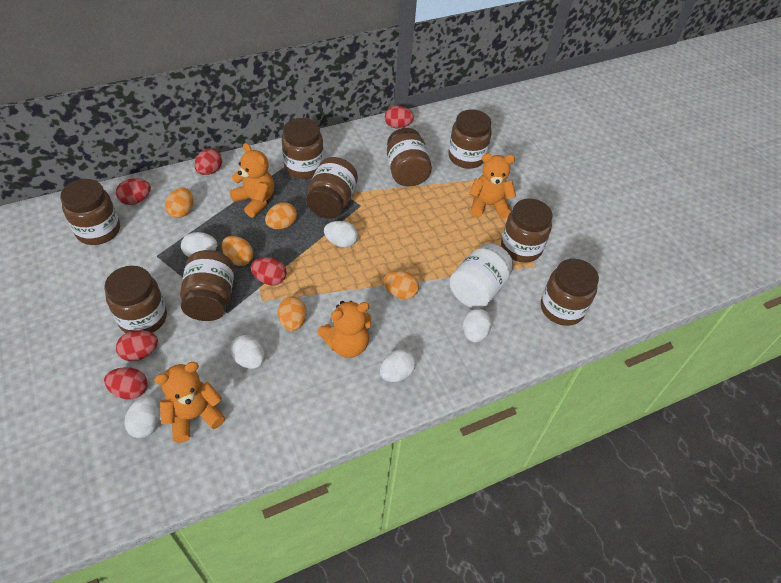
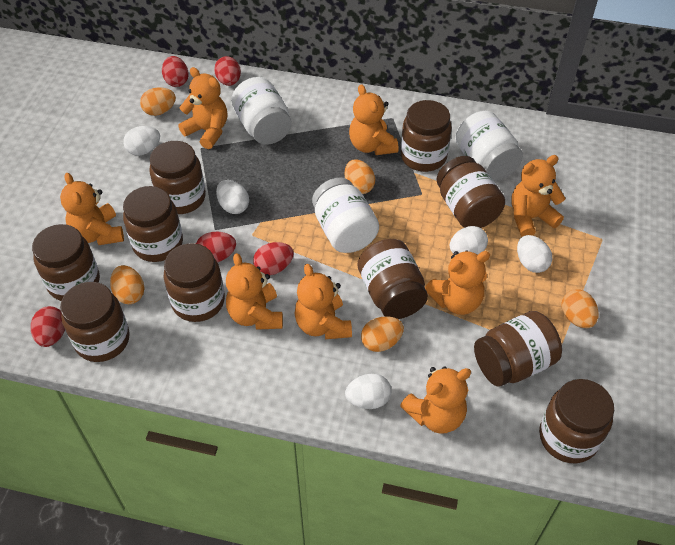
brown jar: 9 -> 10
orange teddy bear: 4 -> 8
red egg: 6 -> 5
white egg: 6 -> 5
white jar: 1 -> 3

